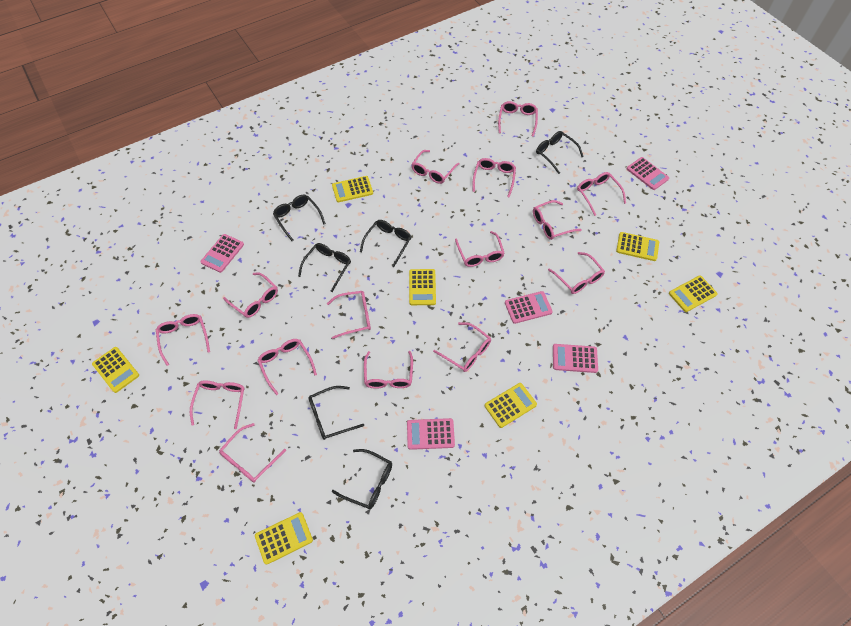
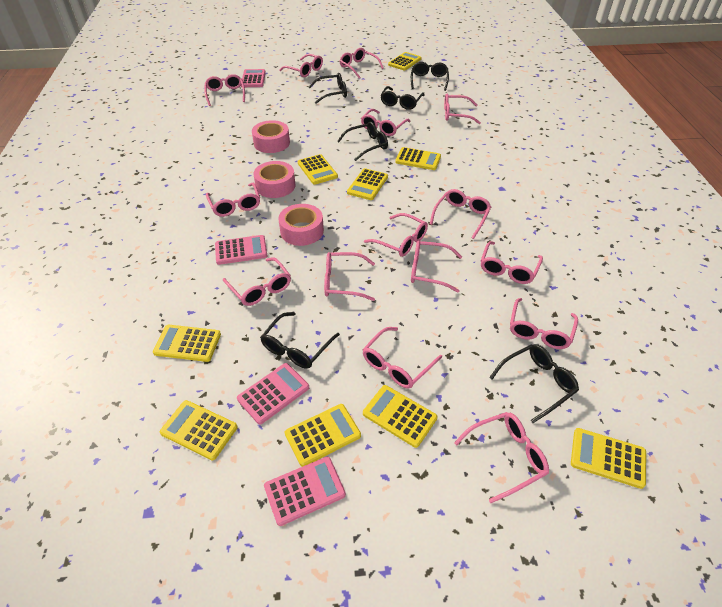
pink calculator: 5 -> 4
pink tape: 0 -> 3
yellow calculator: 7 -> 9

